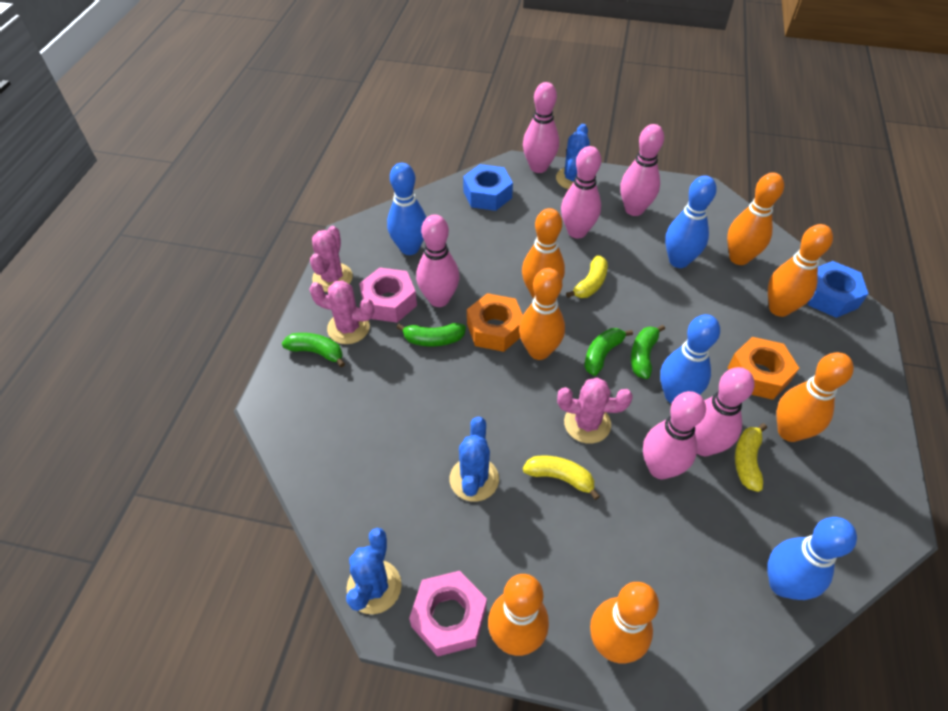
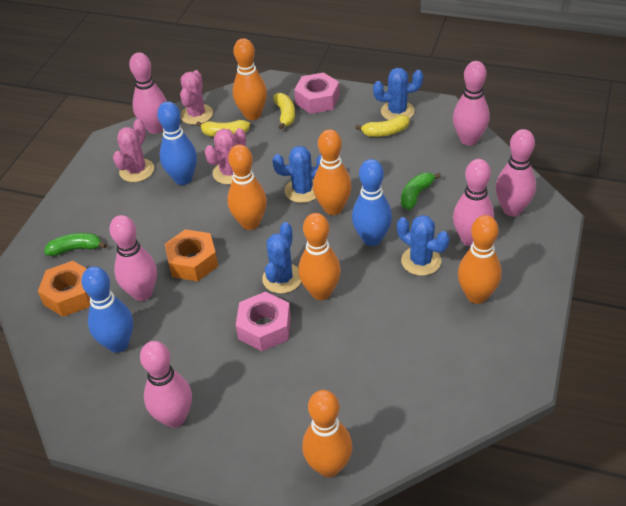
blue bowling pin: 4 -> 3
blue cactus: 3 -> 4
blue nut: 2 -> 0
green banana: 4 -> 2
orange bowling pin: 7 -> 6

